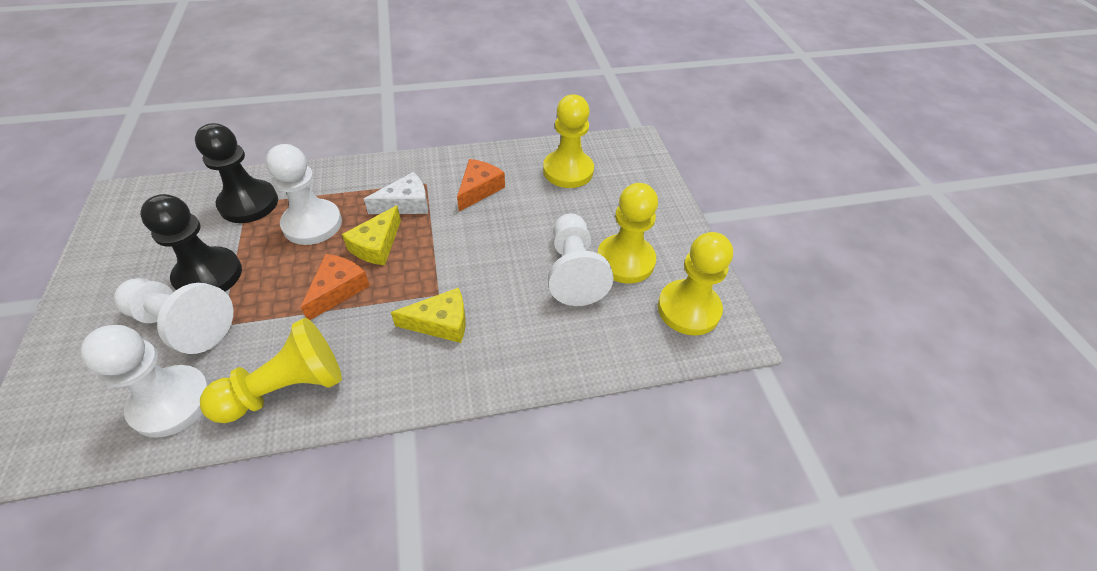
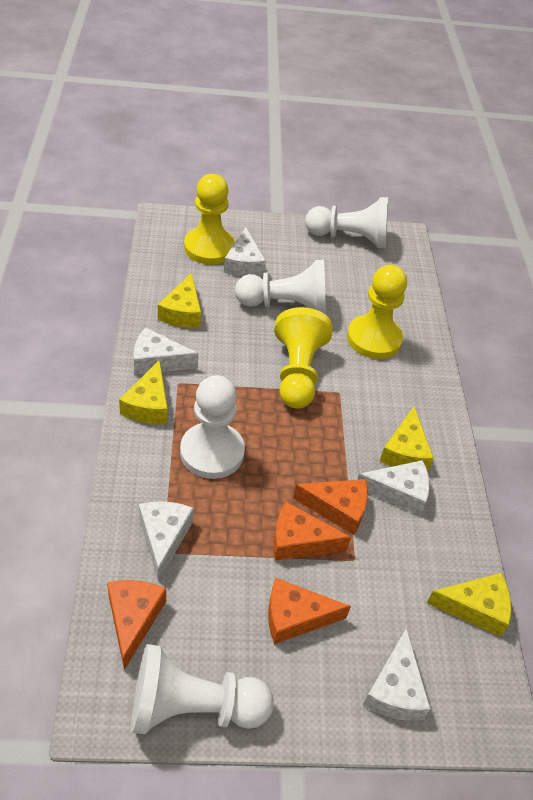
black pawn: 2 -> 0
orange cheese: 2 -> 4
white cheese: 1 -> 5
yellow cheese: 2 -> 4
yellow pawn: 4 -> 3

